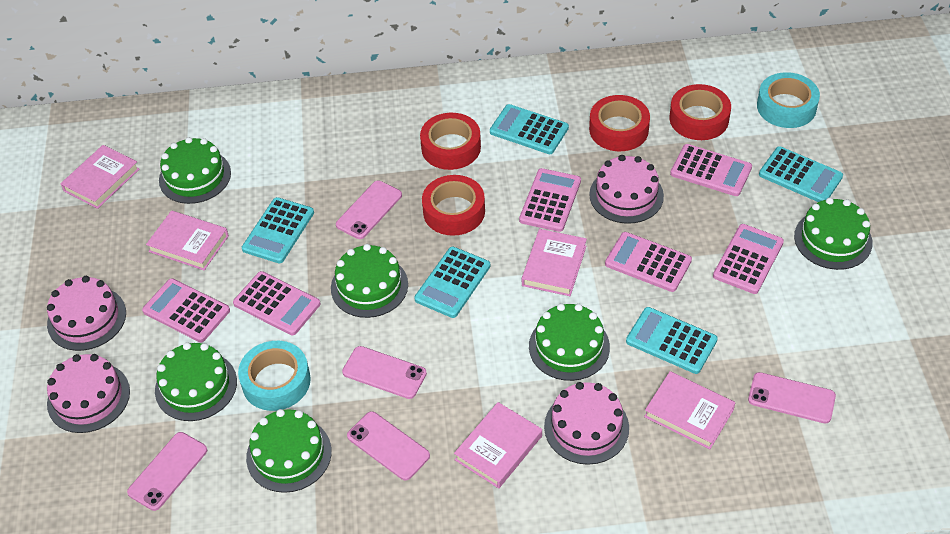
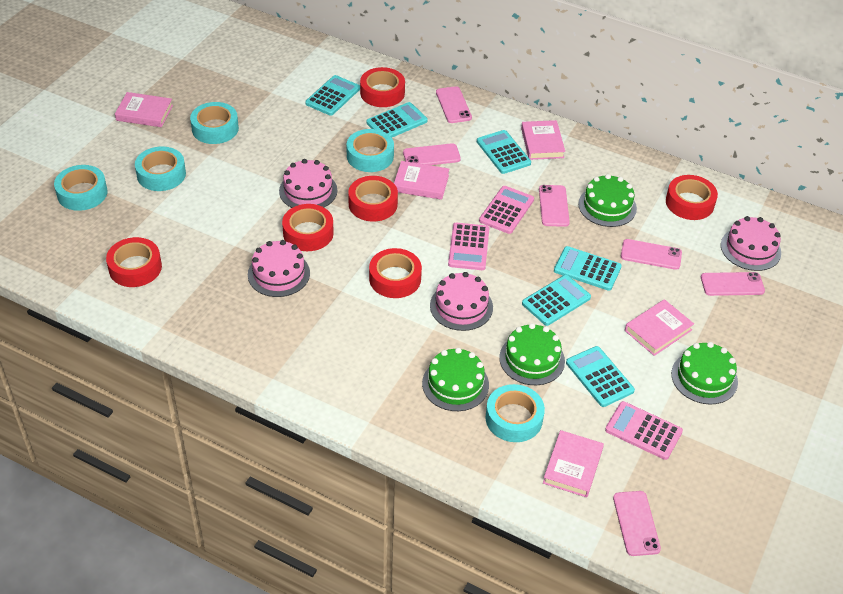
green cake: 6 -> 4
pink calculator: 6 -> 3
pink phone: 5 -> 6
red tape: 4 -> 6
turquoise calculator: 5 -> 6
turquoise tape: 2 -> 5

